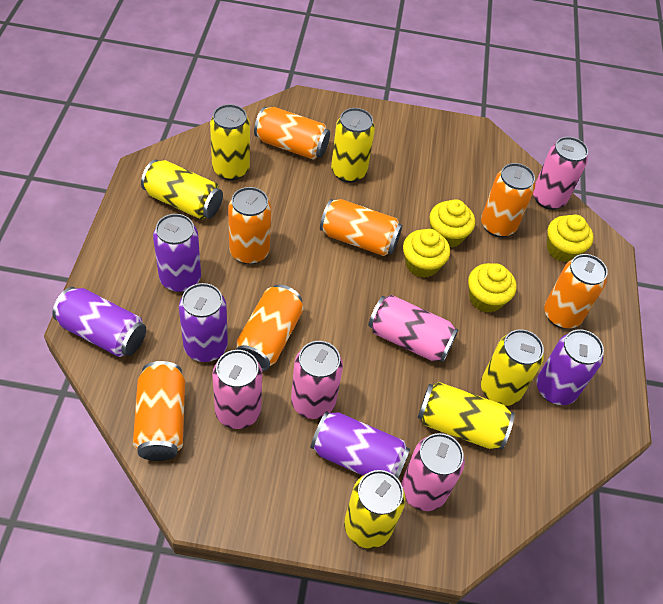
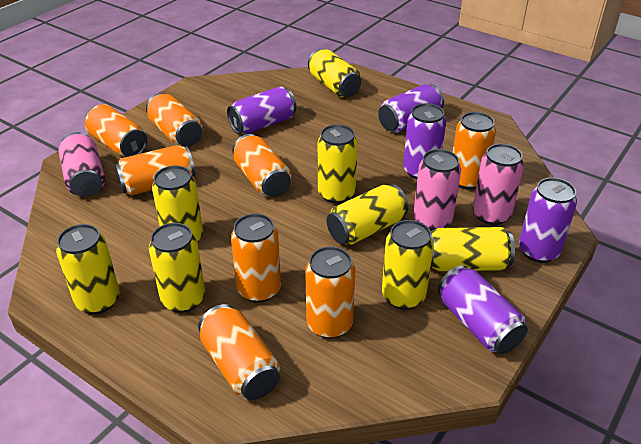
orange can: 7 -> 8
pink can: 5 -> 3
yellow can: 6 -> 8
yellow cupcake: 4 -> 0

